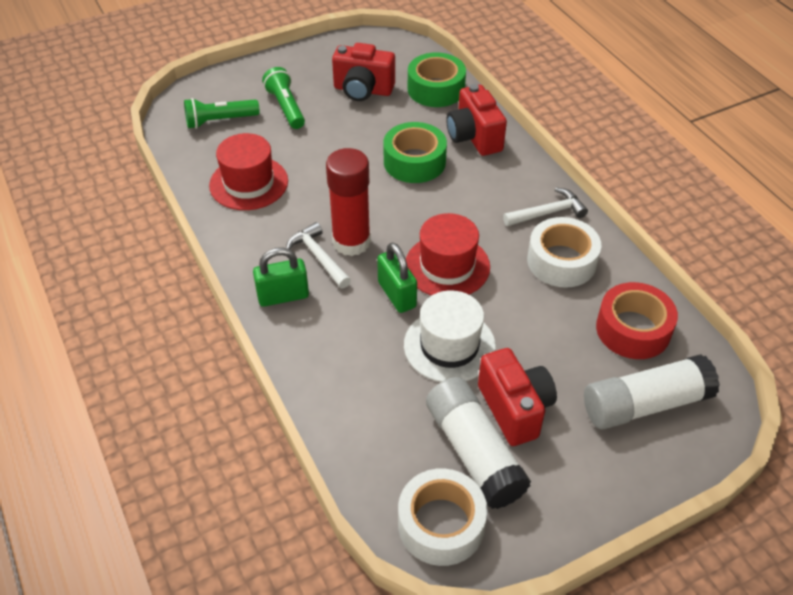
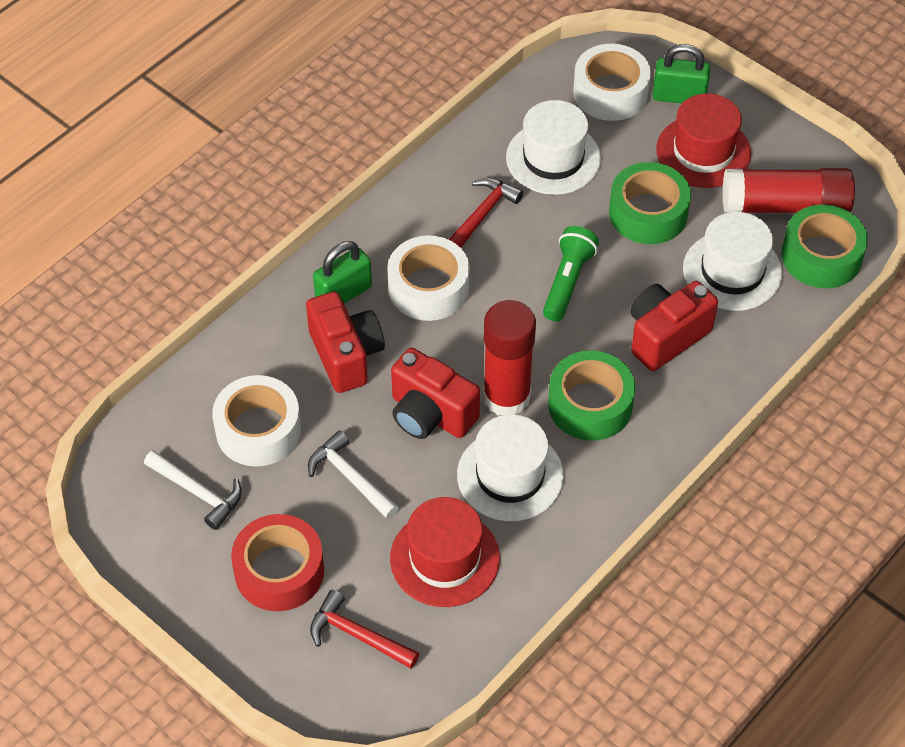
green flashlight: 2 -> 1
green tape: 2 -> 3
red glue stick: 1 -> 2
red hammer: 0 -> 2
white glue stick: 2 -> 0
white hat: 1 -> 3
white tape: 2 -> 3

